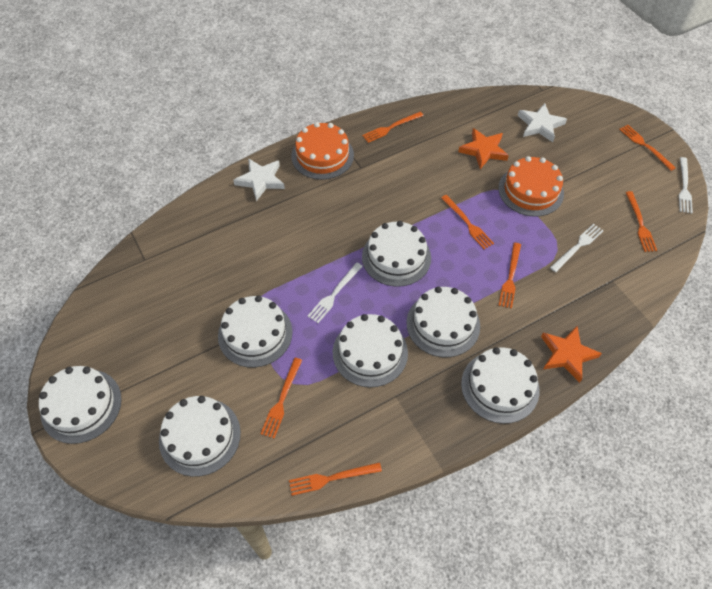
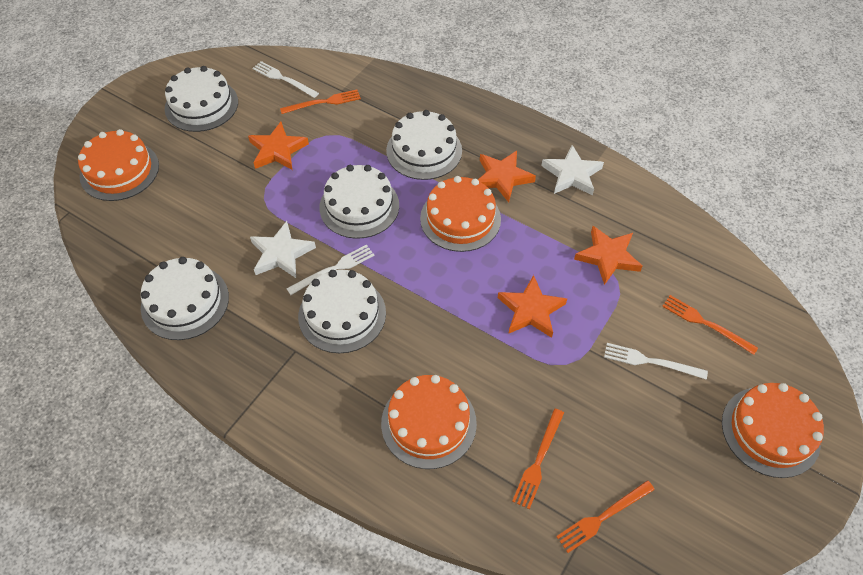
orange cake: 2 -> 4
orange fork: 7 -> 4
orange star: 2 -> 4
white cake: 7 -> 5

